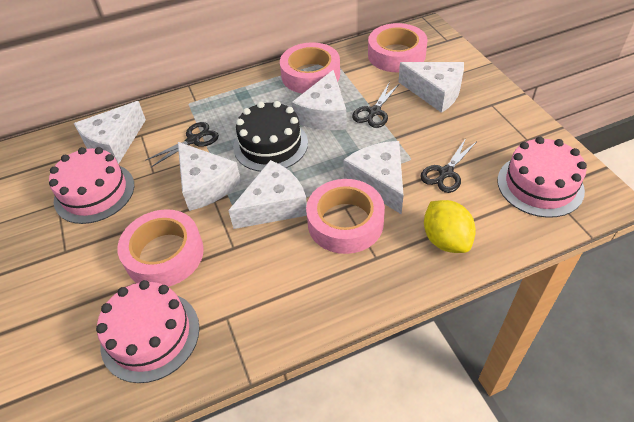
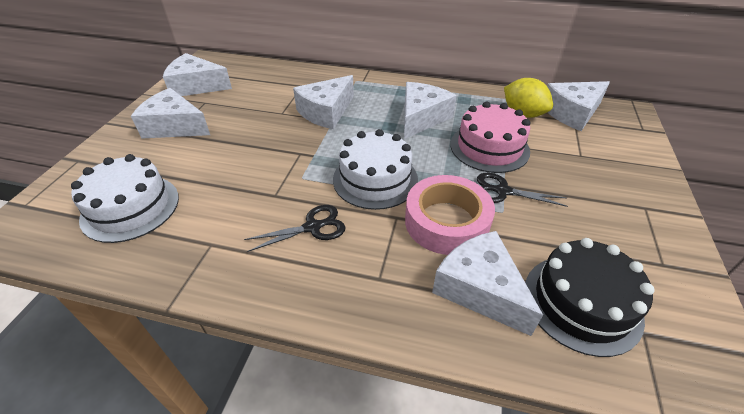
black scissors: 3 -> 2
pink cake: 3 -> 1
pink tape: 4 -> 1
white cake: 0 -> 2

